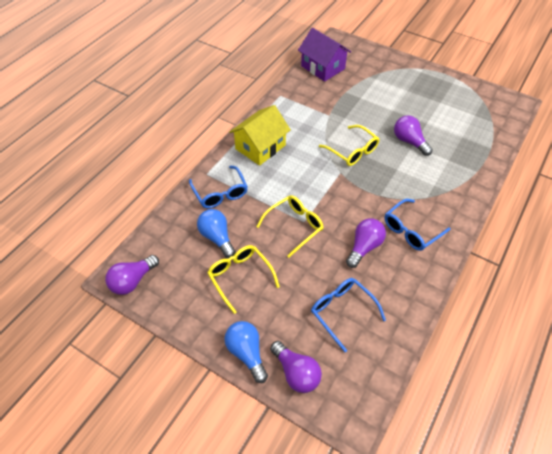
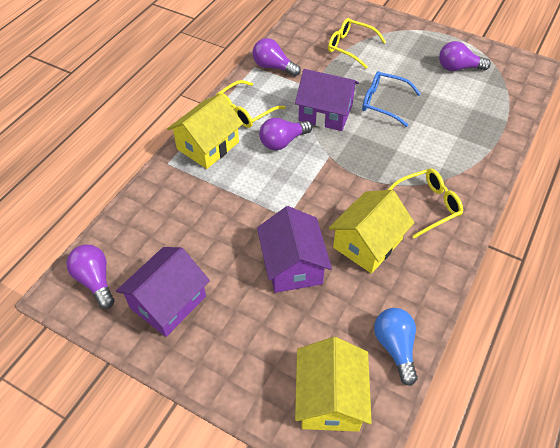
blue glasses: 3 -> 1
blue light bulb: 2 -> 1
purple house: 1 -> 3
yellow house: 1 -> 3

